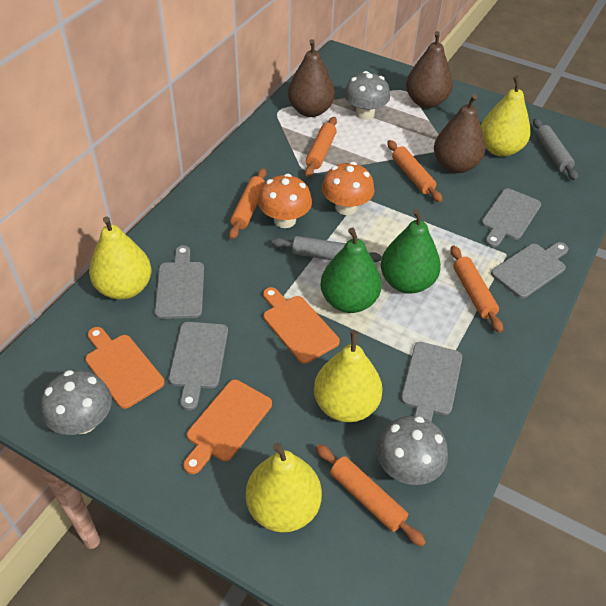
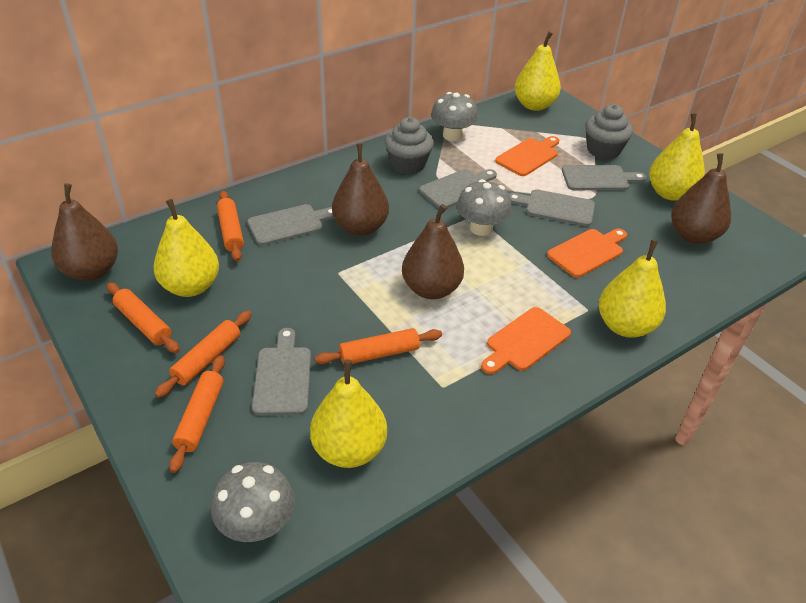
brown pear: 3 -> 4
green pear: 2 -> 0
grey cupcake: 0 -> 2
grey rolling pin: 2 -> 0
orange mushroom: 2 -> 0
yellow pear: 4 -> 5

